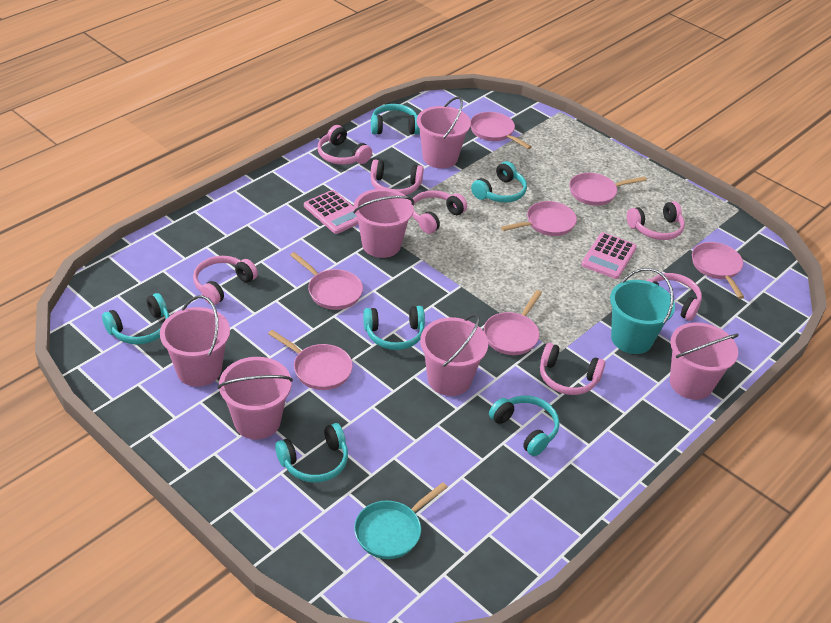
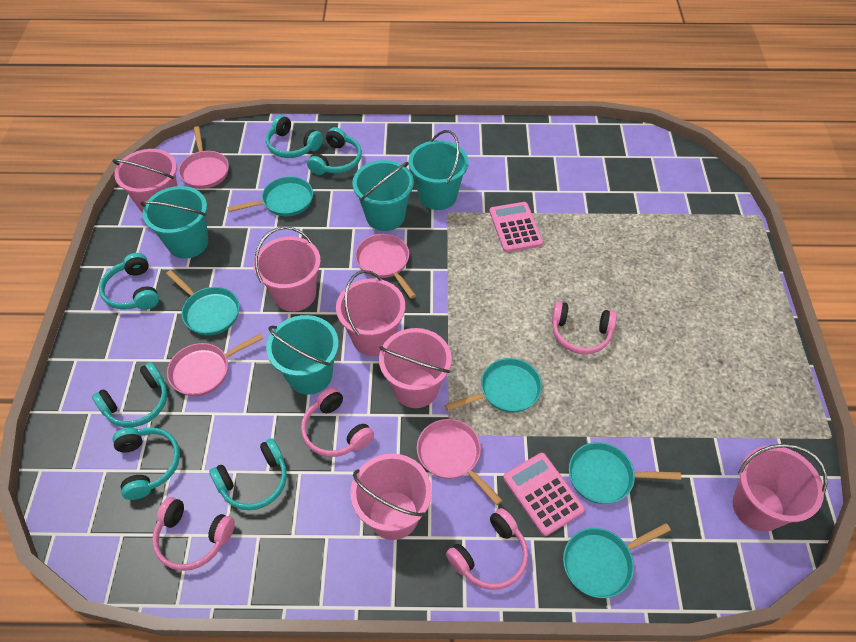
pink headphones: 7 -> 4
pink pan: 7 -> 4
turquoise bucket: 1 -> 4
turquoise pan: 1 -> 5

